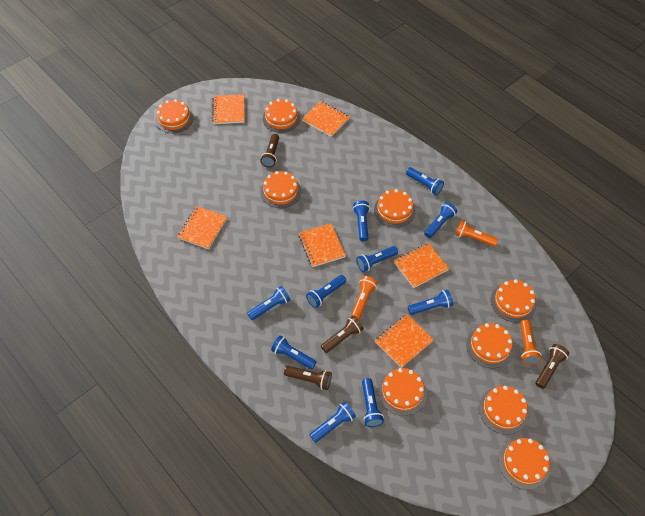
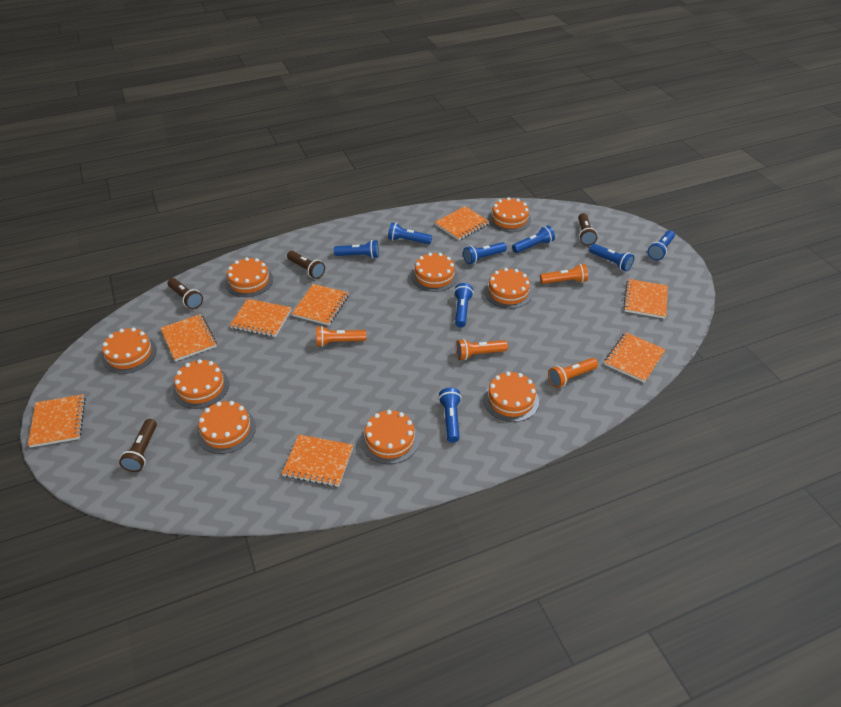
blue flashlight: 10 -> 8
orange flashlight: 3 -> 4
orange notebook: 6 -> 8

